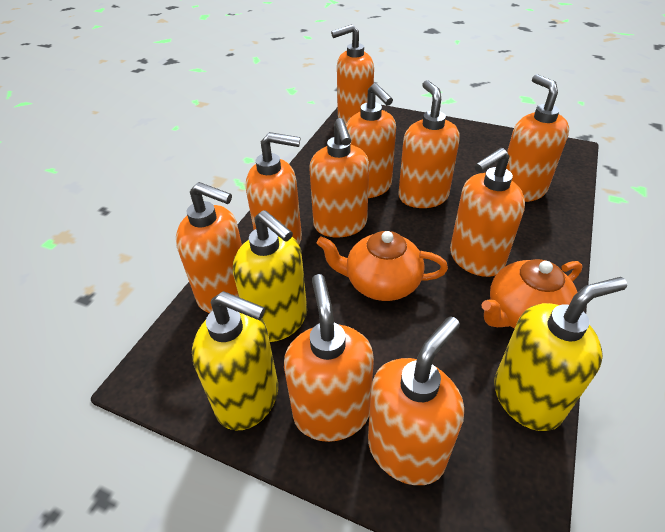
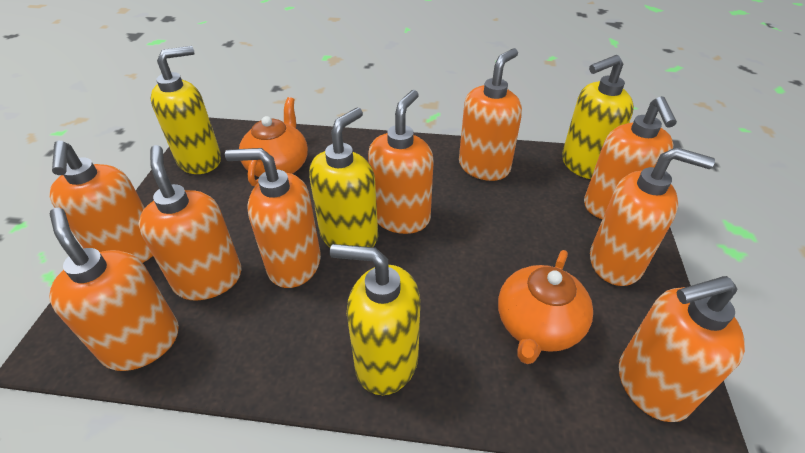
orange soap dispenser: 10 -> 9
yellow soap dispenser: 3 -> 4

